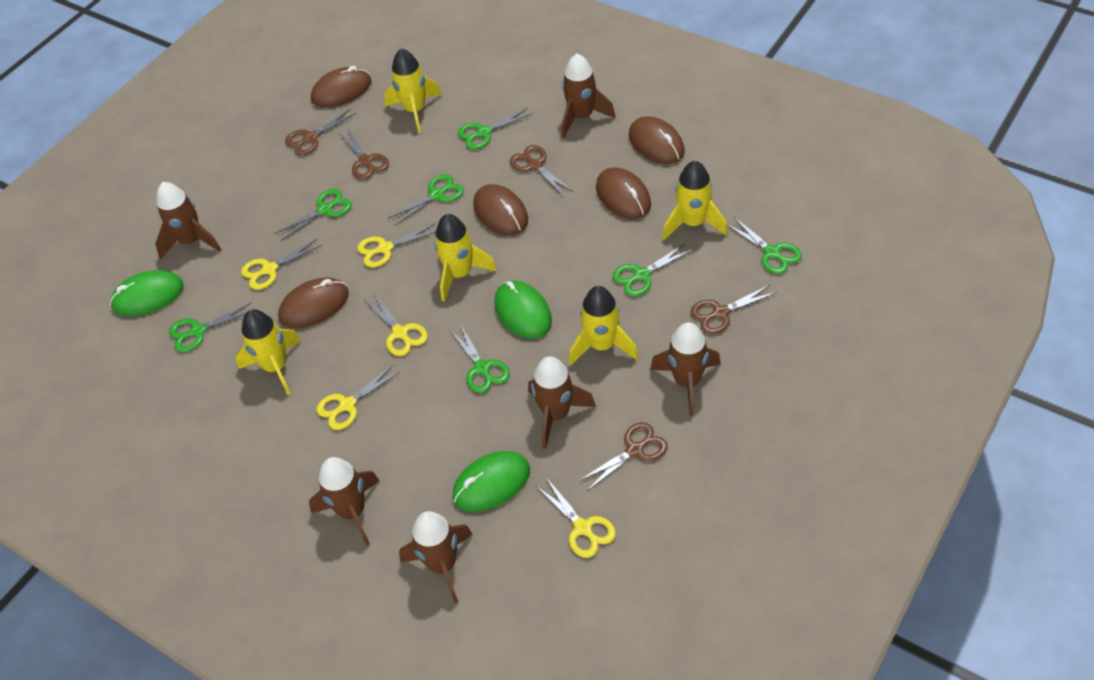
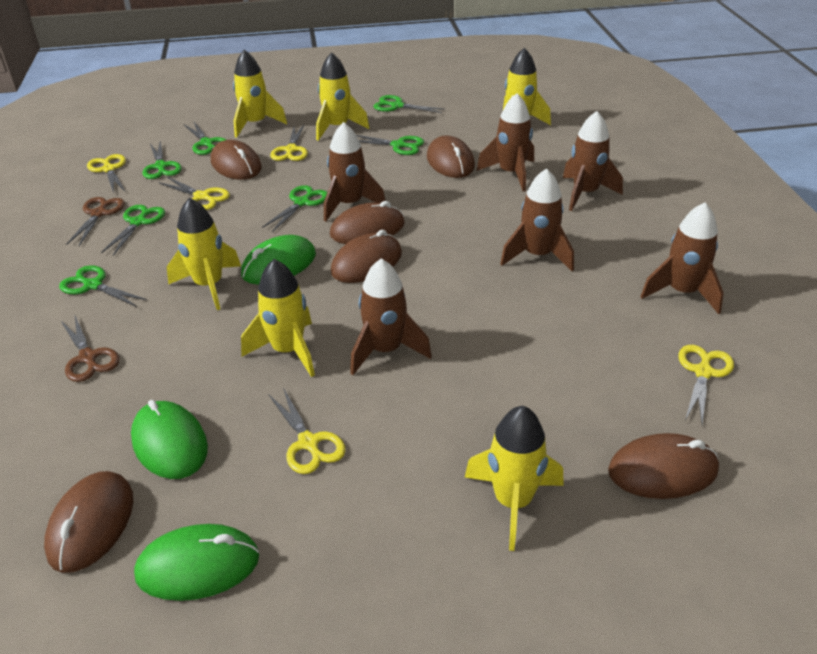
brown mouse: 5 -> 6
brown scissors: 5 -> 2
yellow rocket: 5 -> 6

